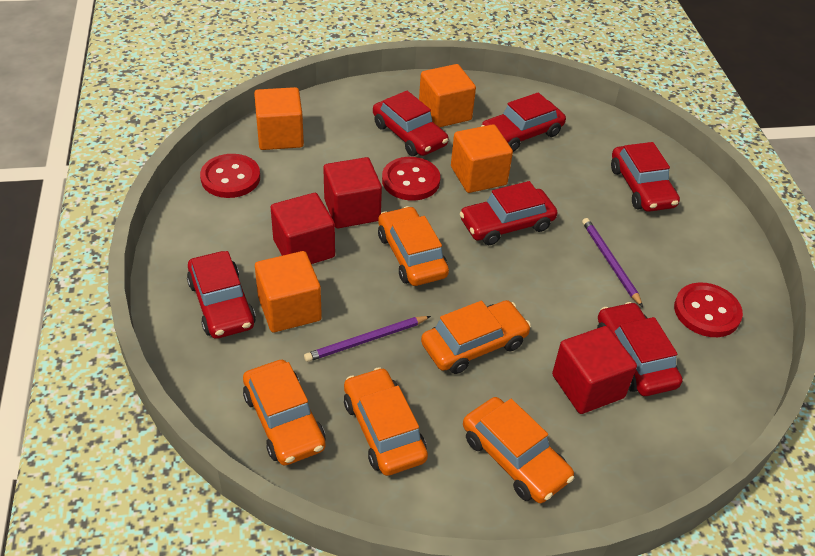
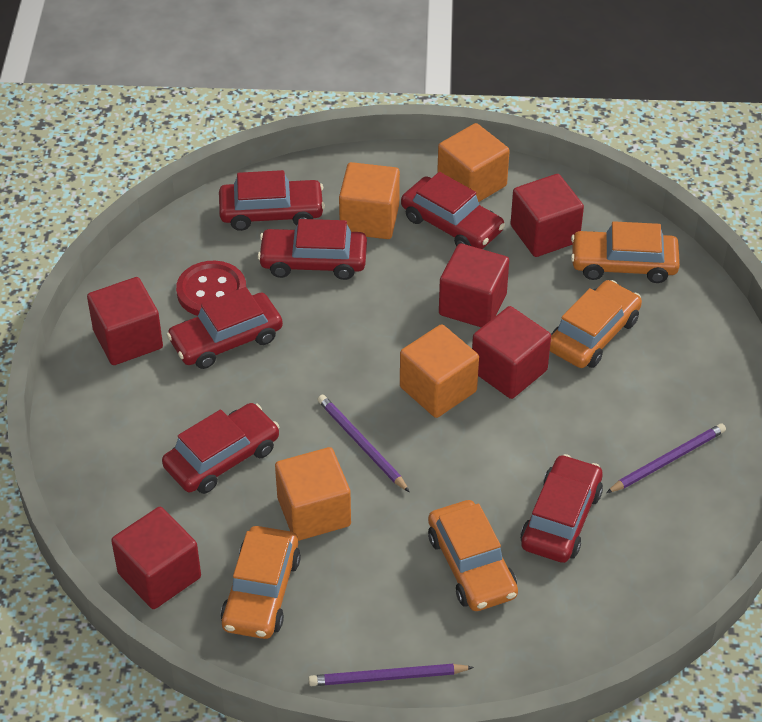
orange car: 5 -> 4
purple pencil: 2 -> 3
red button: 3 -> 1
red cube: 3 -> 5

